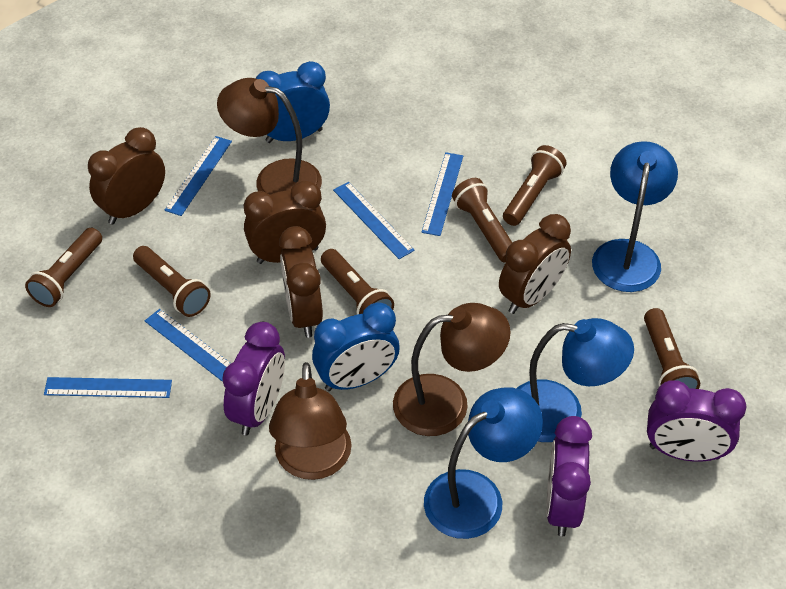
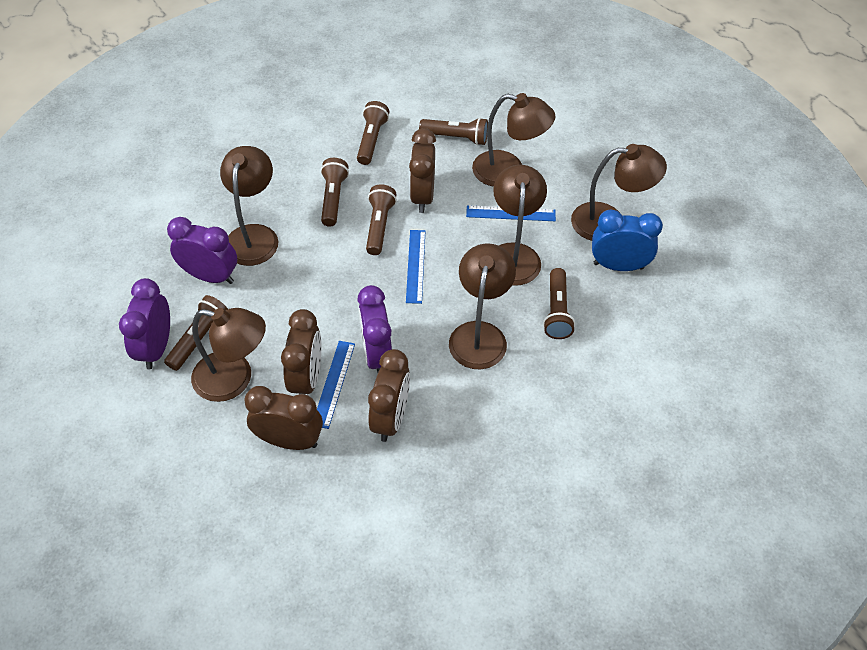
blue clock: 2 -> 1
blue lamp: 3 -> 0
blue ruler: 5 -> 3
brown lamp: 3 -> 6

